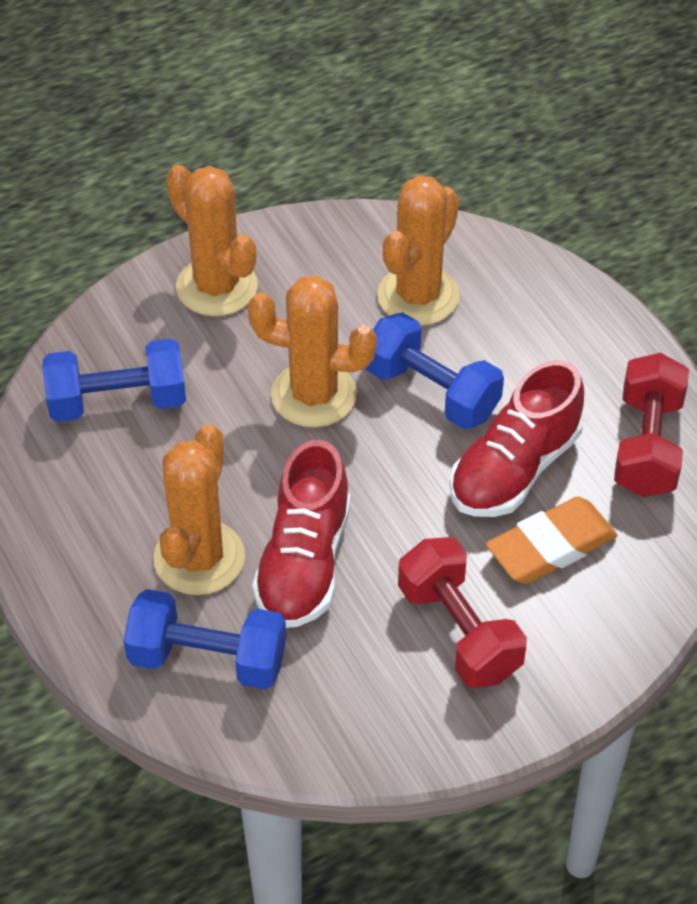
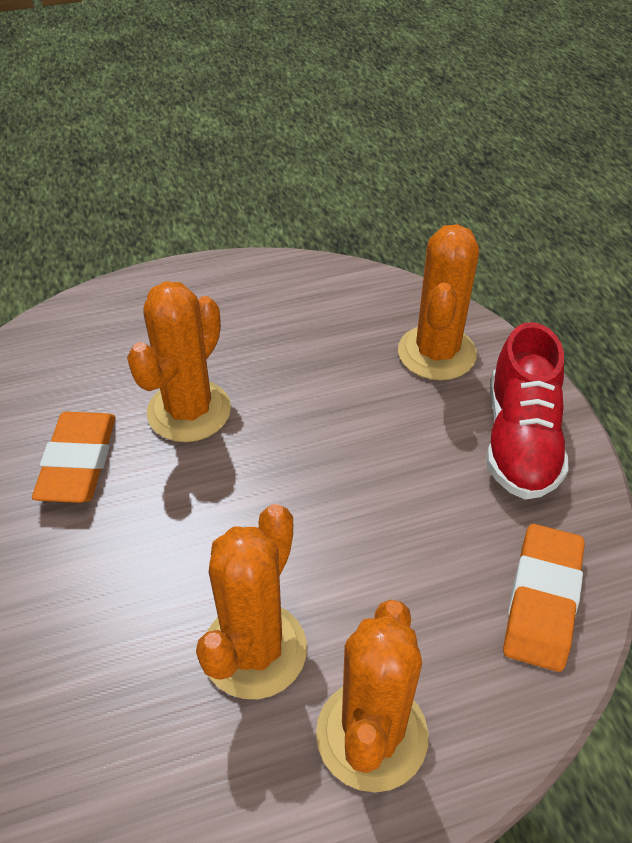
blue dumbbell: 3 -> 0
orange eraser: 1 -> 2
red dumbbell: 2 -> 0
red shoe: 2 -> 1

